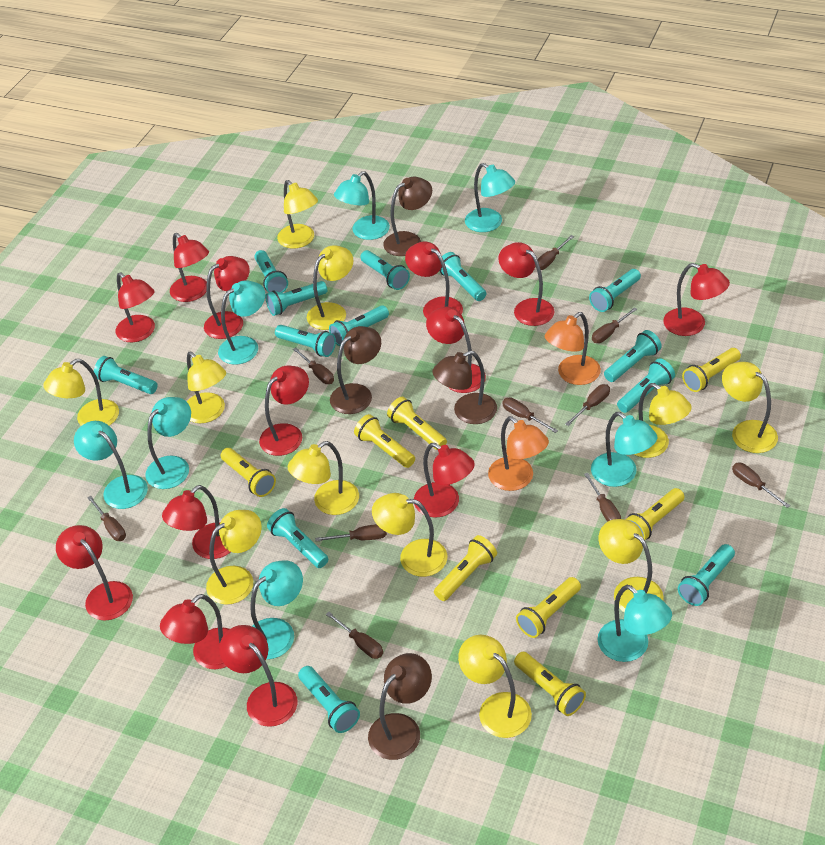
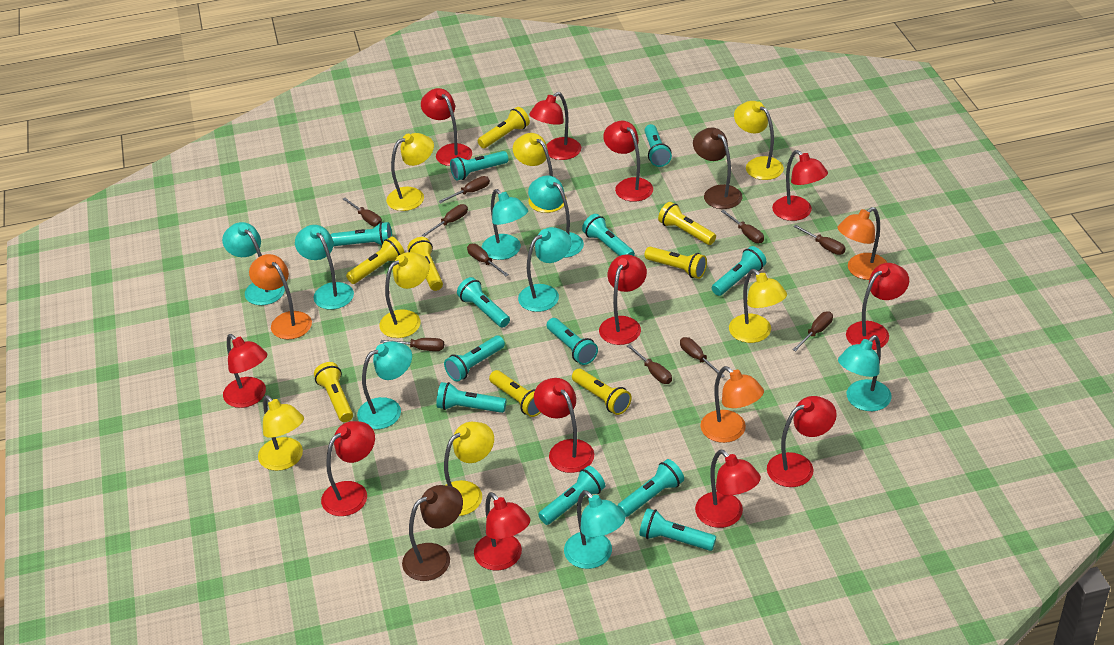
brown lamp: 4 -> 2
orange lamp: 2 -> 3
red lamp: 13 -> 12
turquoise flashlight: 13 -> 12
yellow lamp: 11 -> 7

